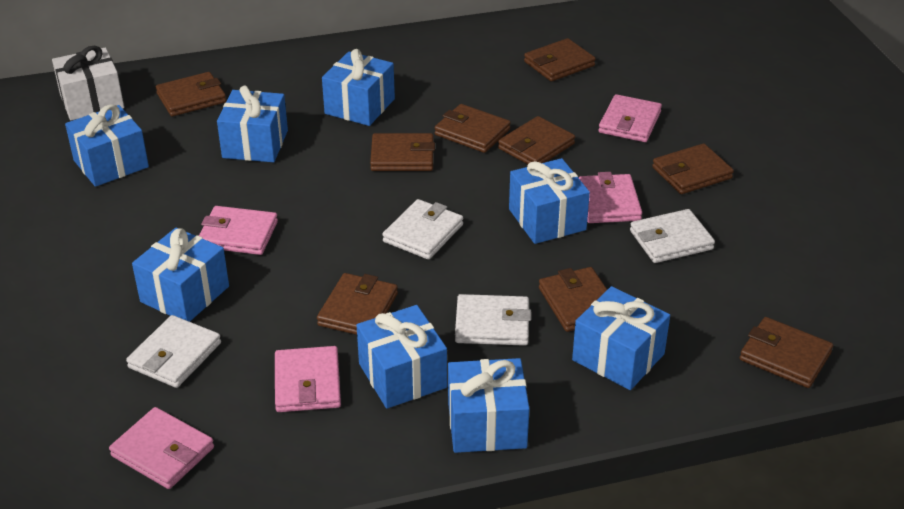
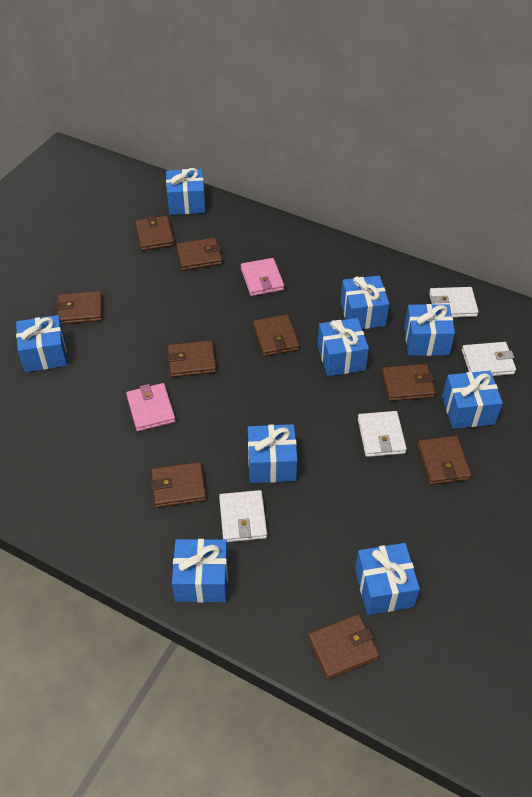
blue gift: 8 -> 9
pink wallet: 5 -> 2
white gift: 1 -> 0

